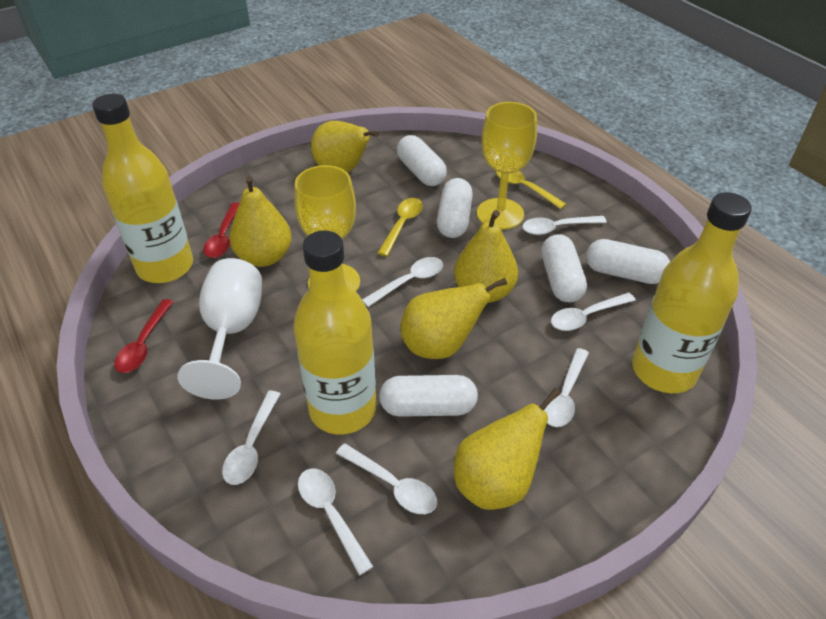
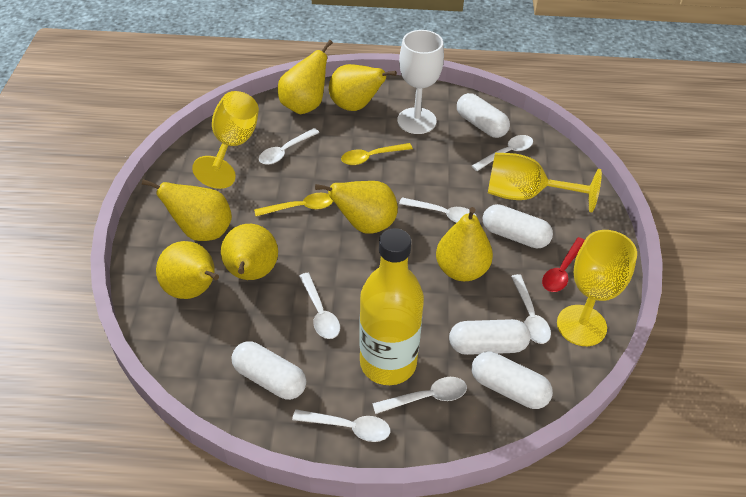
red spoon: 2 -> 1
yellow bottle: 3 -> 1
yellow goblet: 2 -> 3
yellow pear: 5 -> 7

